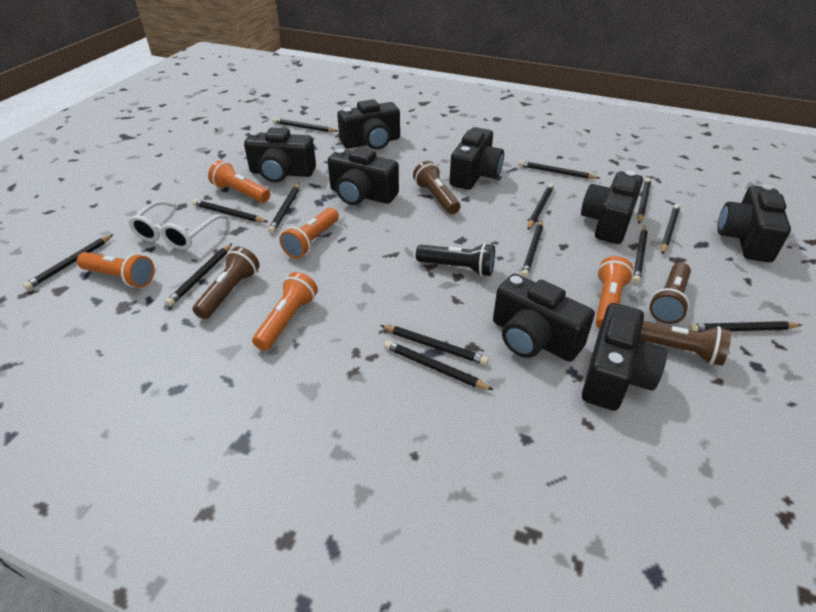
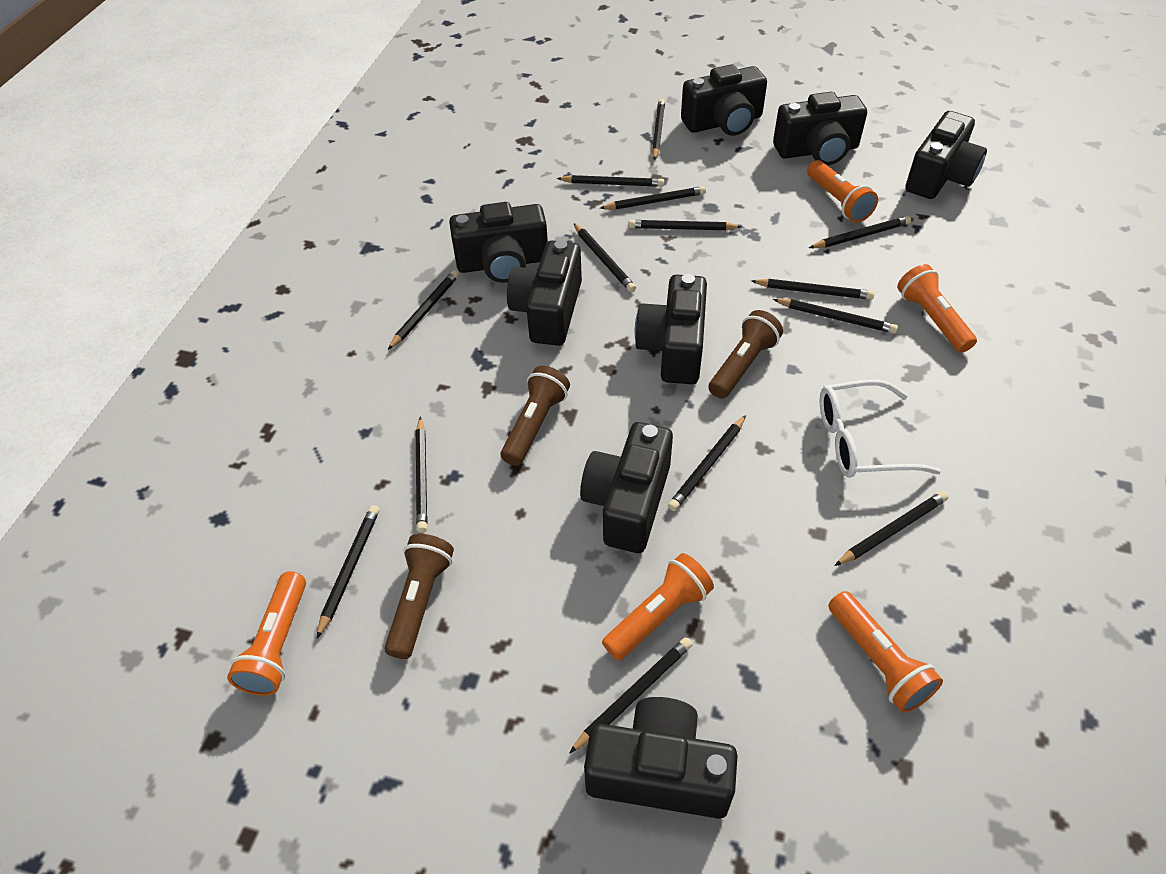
black flashlight: 1 -> 0
brown flashlight: 4 -> 3

